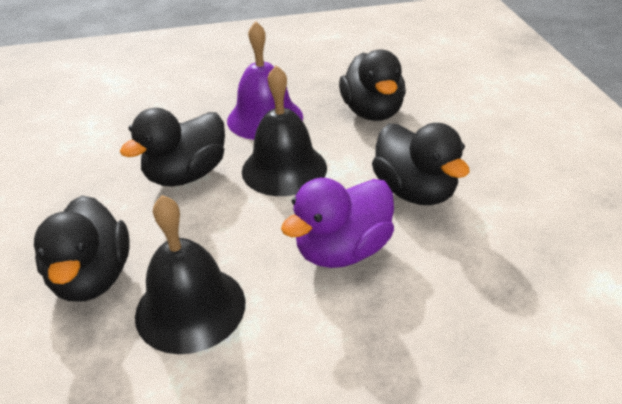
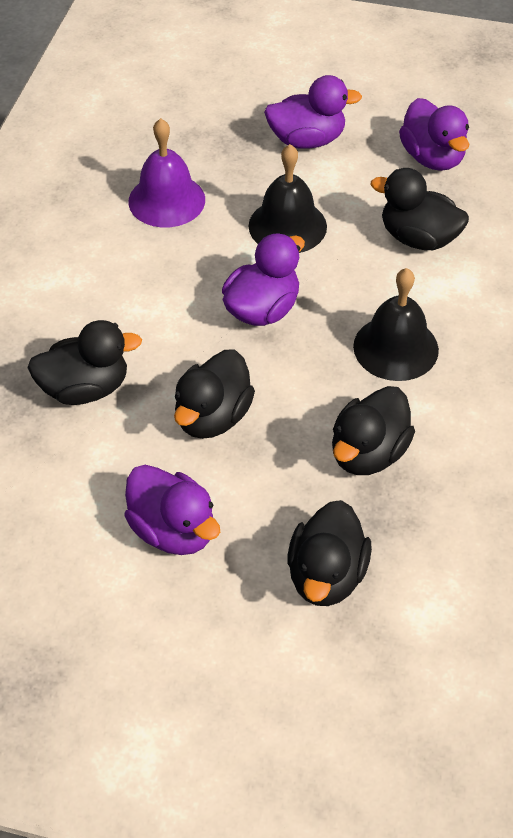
black duck: 4 -> 5
purple duck: 1 -> 4

